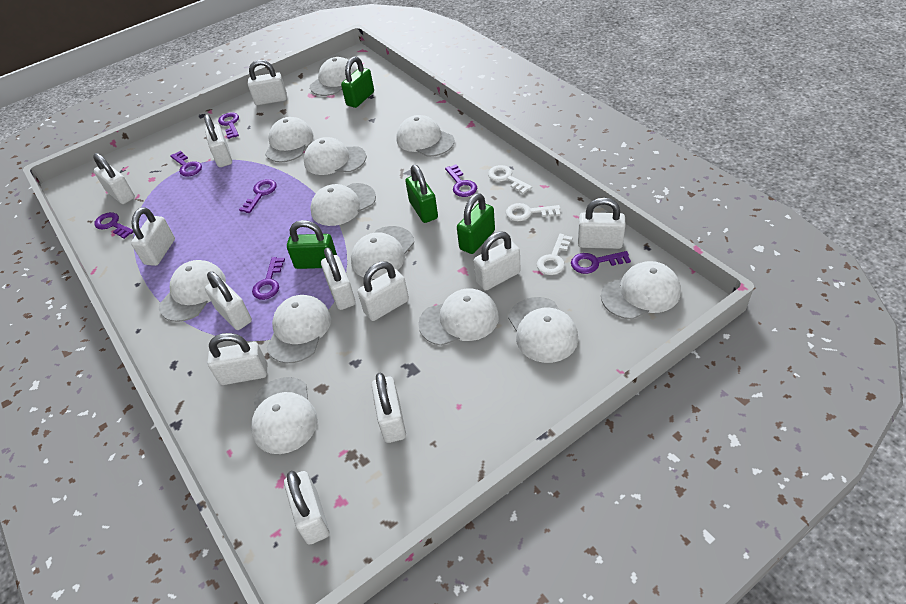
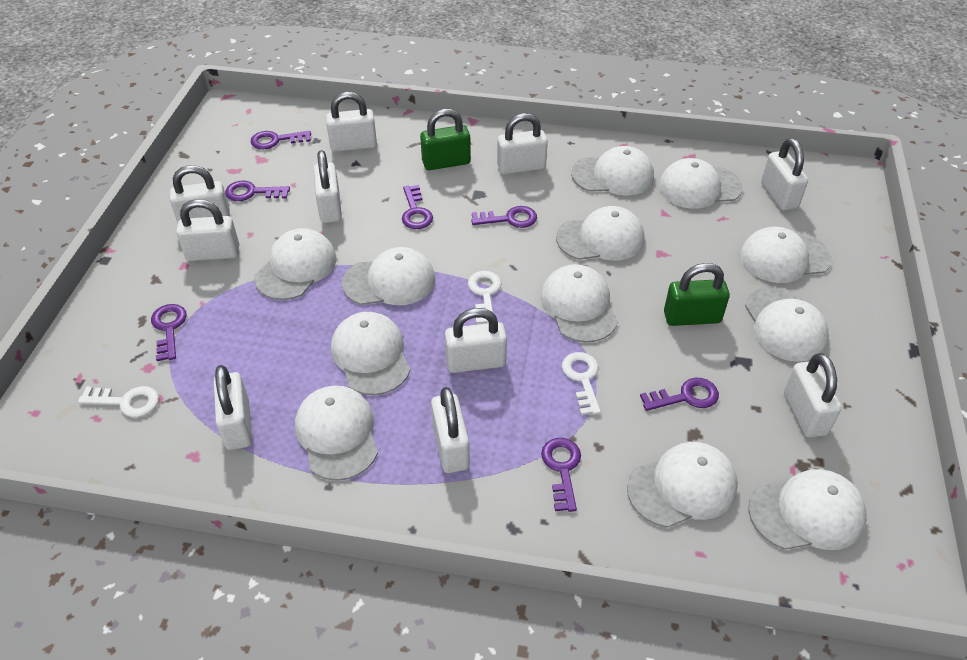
green padlock: 4 -> 2
white padlock: 12 -> 10

